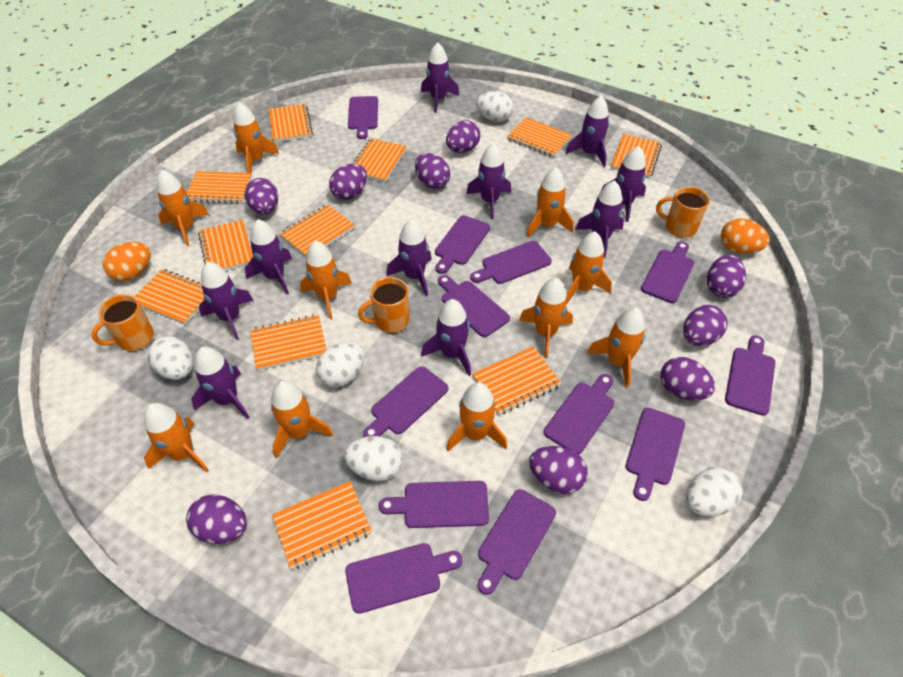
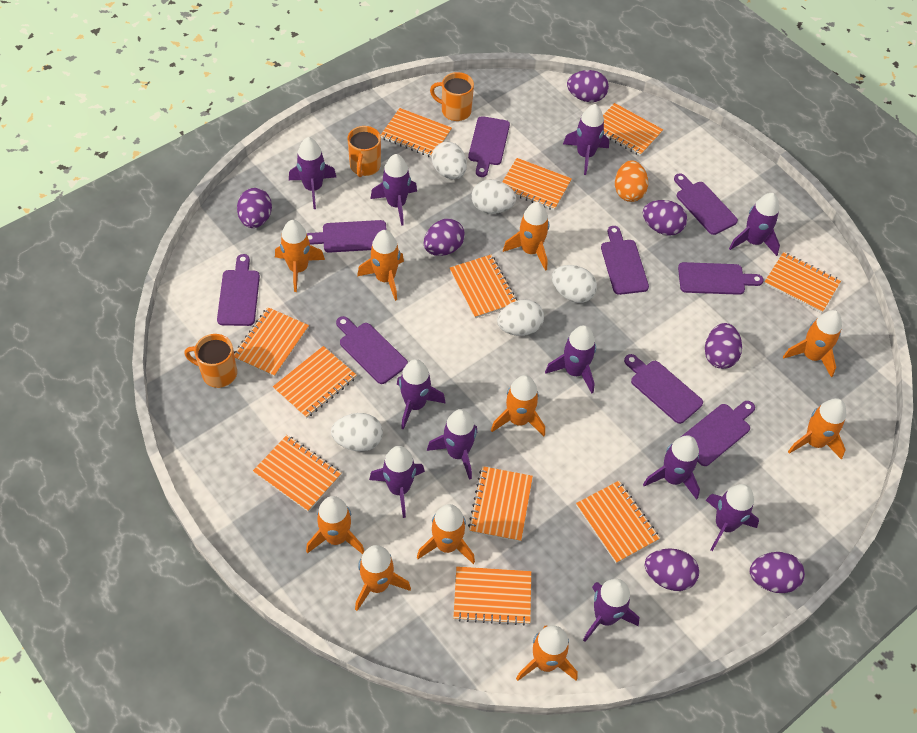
orange egg: 2 -> 1
purple cutting board: 12 -> 9
purple egg: 9 -> 7
purple rocket: 10 -> 11

